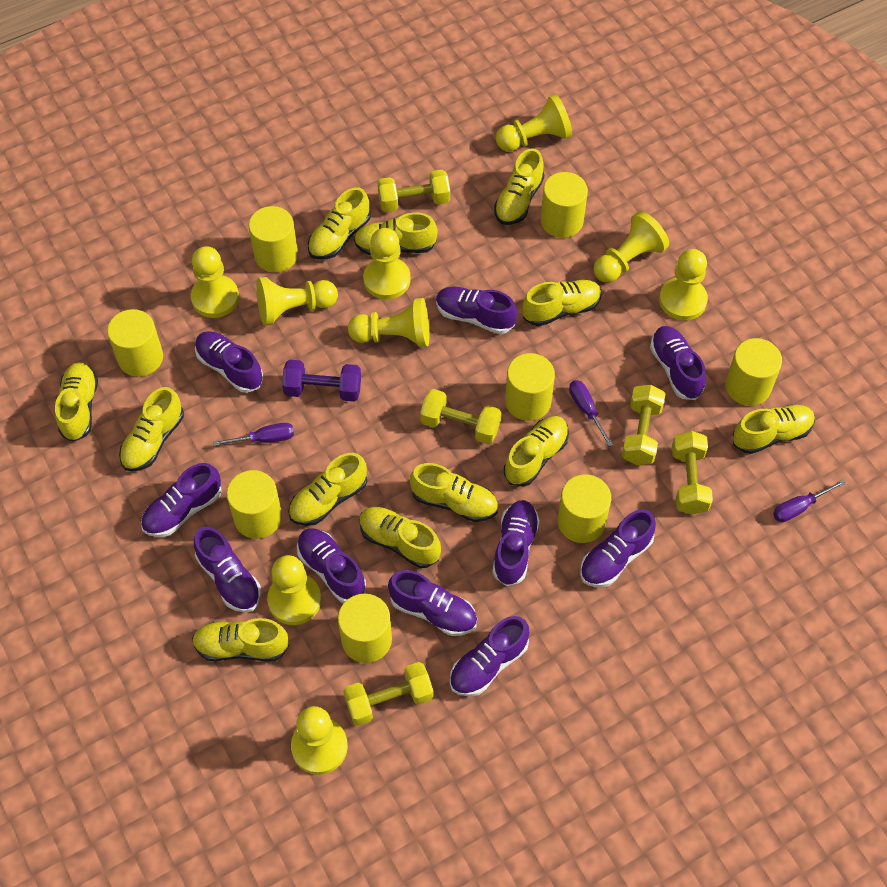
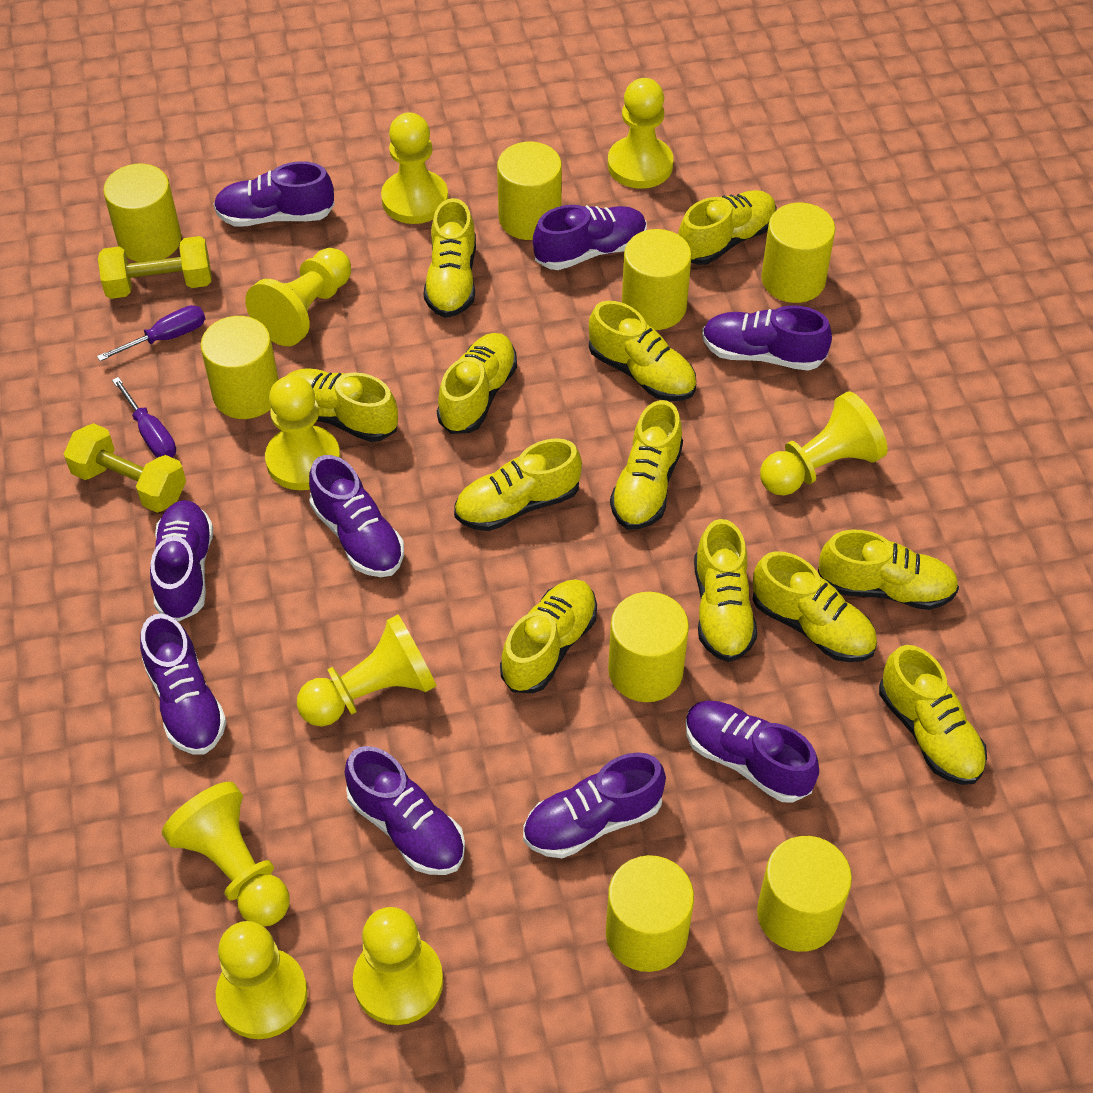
purple dumbbell: 1 -> 0
purple screwdriver: 3 -> 2
purple shoe: 10 -> 9
yellow dumbbell: 5 -> 2

